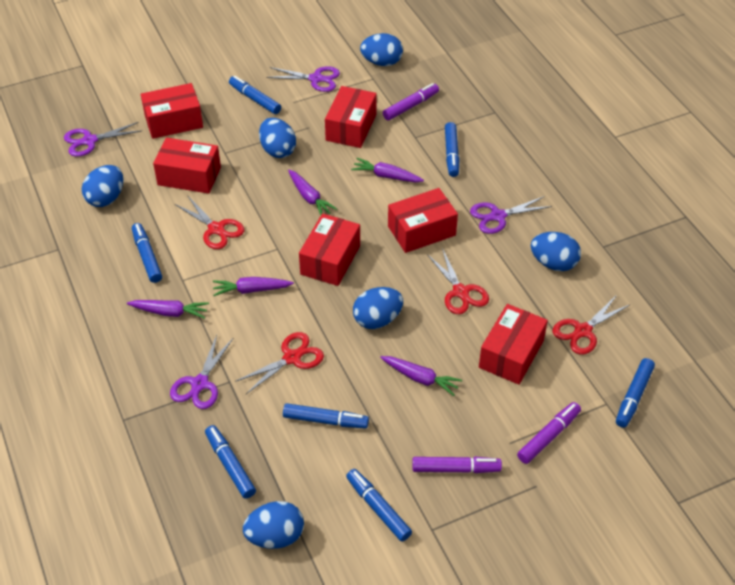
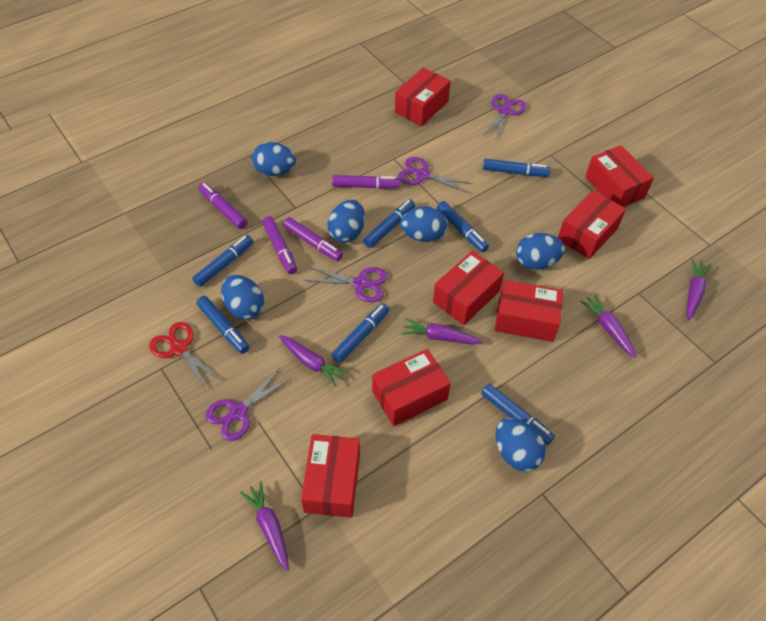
purple marker: 3 -> 4
red box: 6 -> 7
red scissors: 4 -> 1

